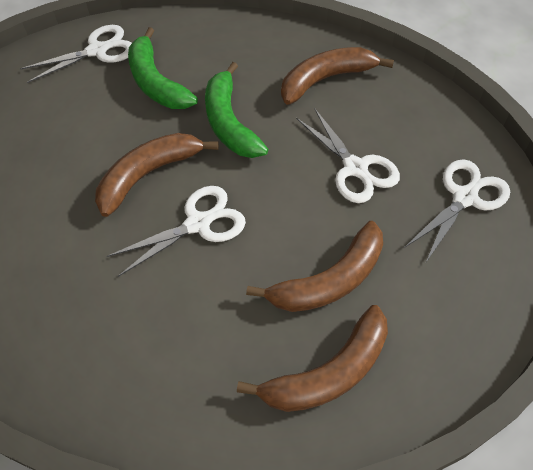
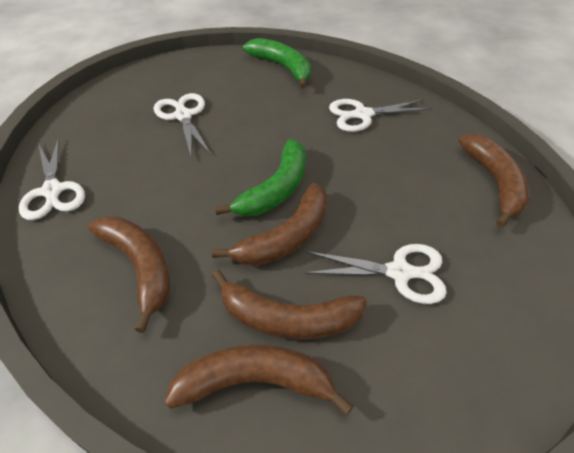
brown banana: 4 -> 5

